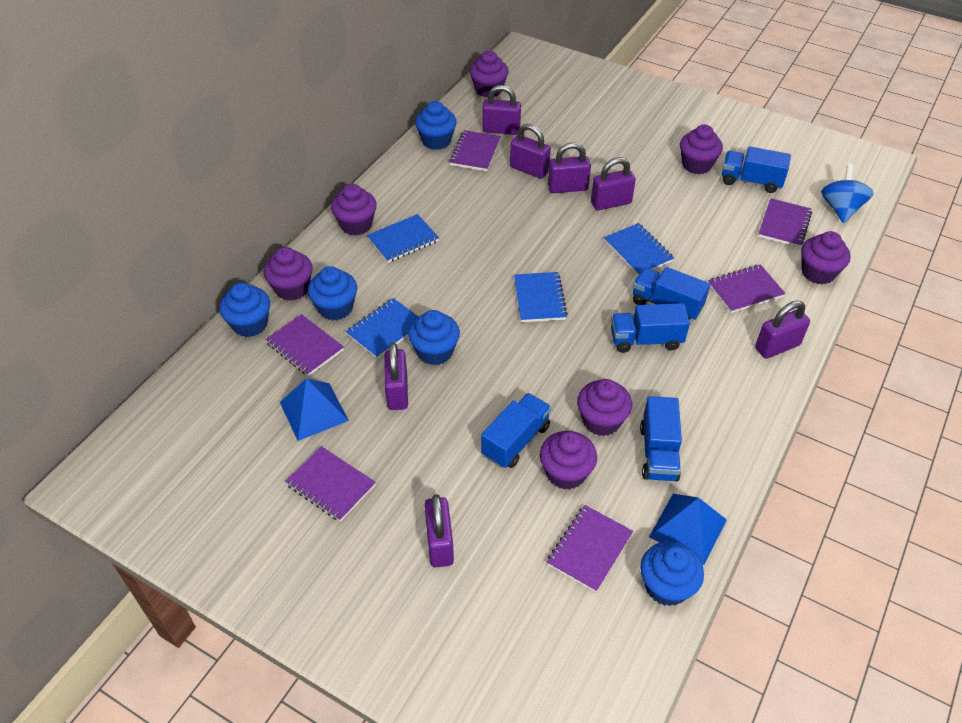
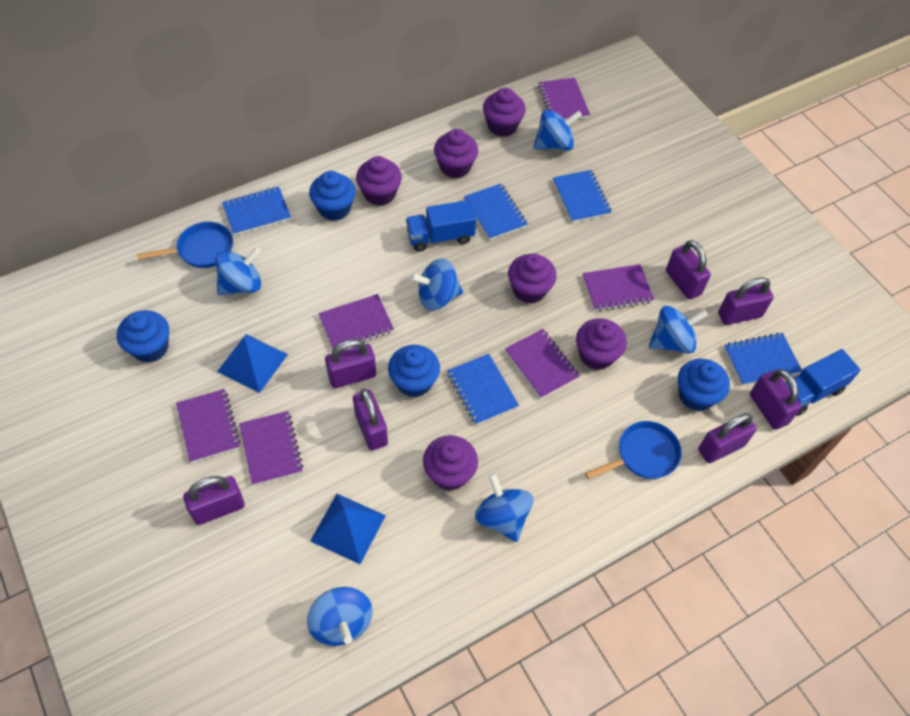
blue cupcake: 5 -> 4
blue notebook: 4 -> 5
blue pan: 0 -> 2
blue spinning top: 1 -> 6
blue truck: 5 -> 2
purple cupcake: 7 -> 6

